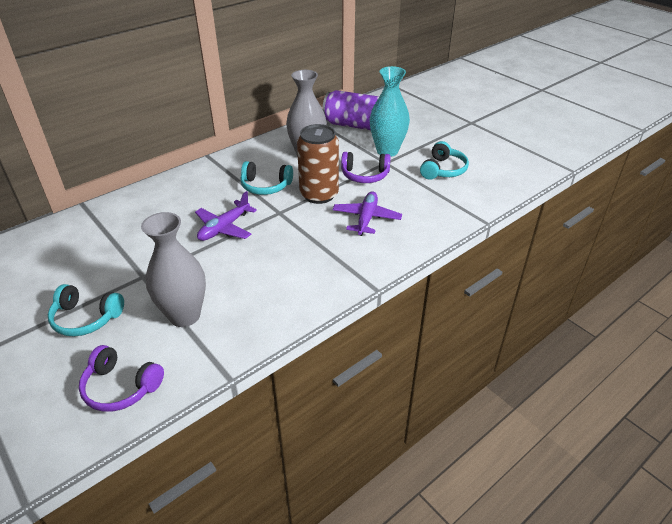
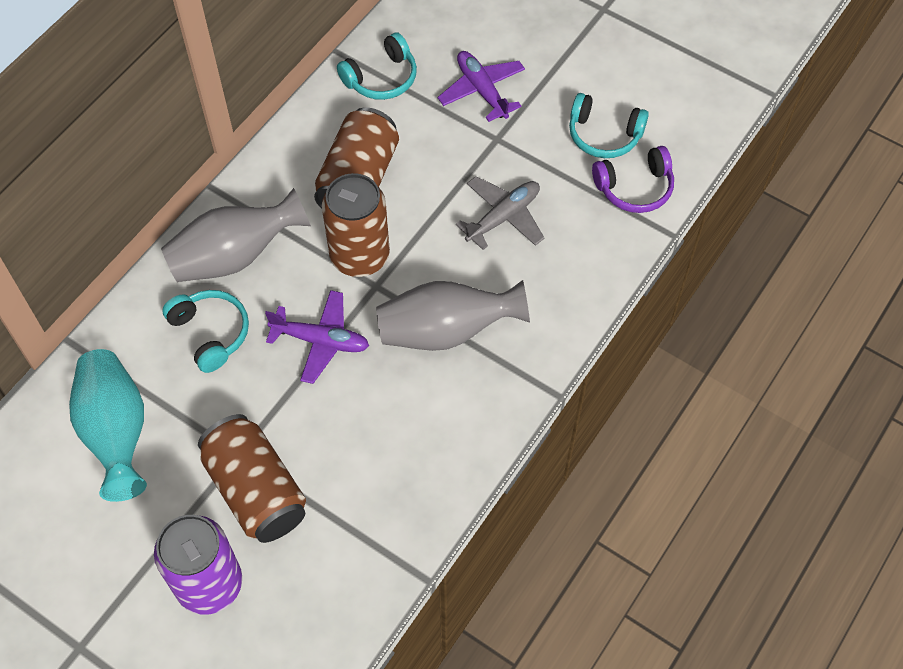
brown can: 1 -> 3
grey plane: 0 -> 1
purple headphones: 2 -> 1

